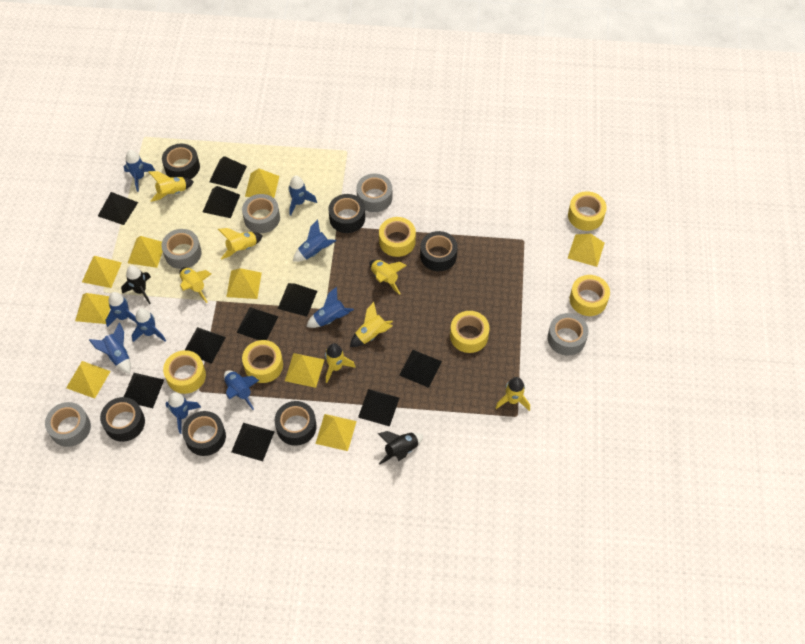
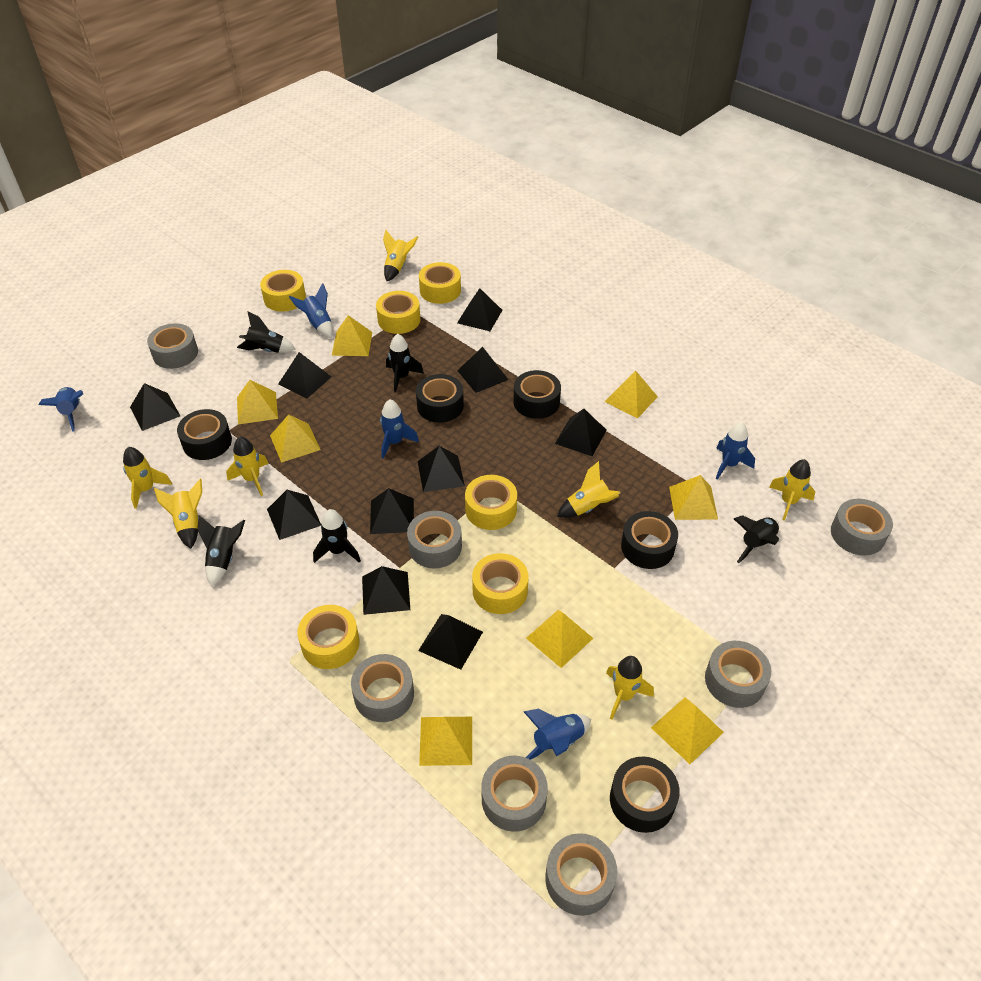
black rocket: 2 -> 5
black tape: 6 -> 5
blue rocket: 9 -> 5
grey tape: 5 -> 7
yellow pyramid: 9 -> 8

